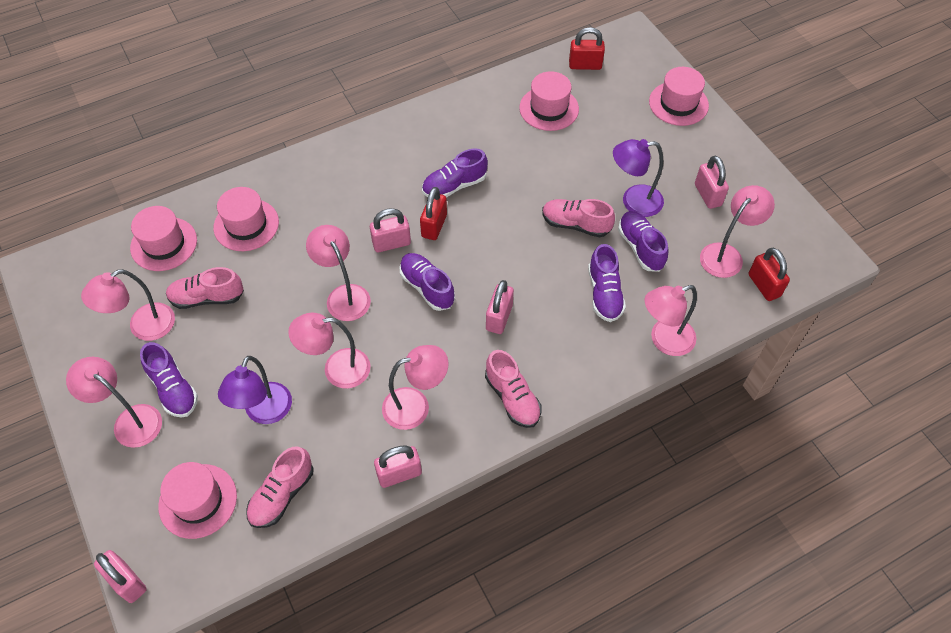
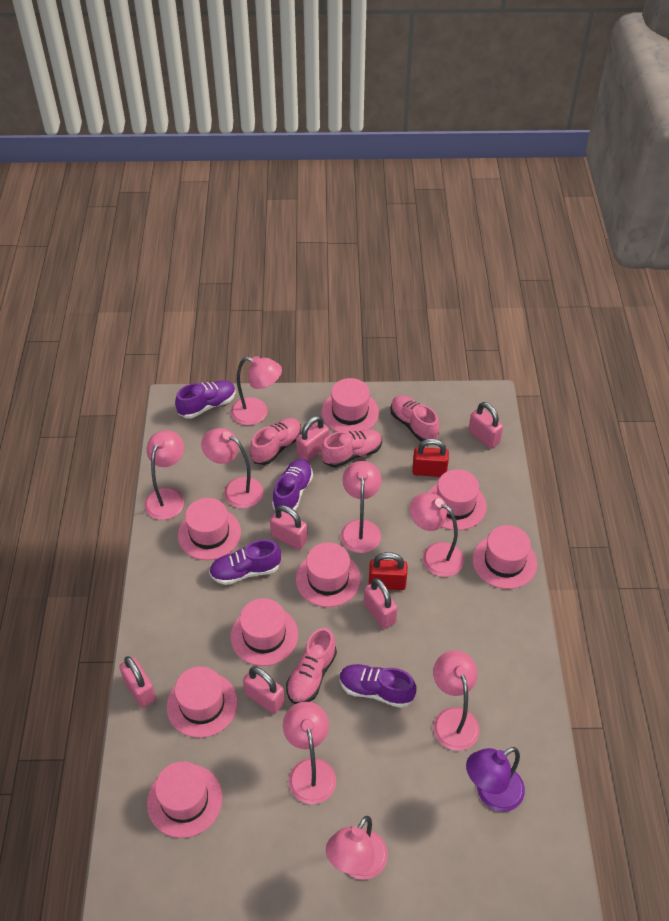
pink hat: 5 -> 8
pink lamp: 7 -> 8
pink padlock: 5 -> 6
purple lamp: 2 -> 1
purple shoe: 5 -> 4
red padlock: 3 -> 2

